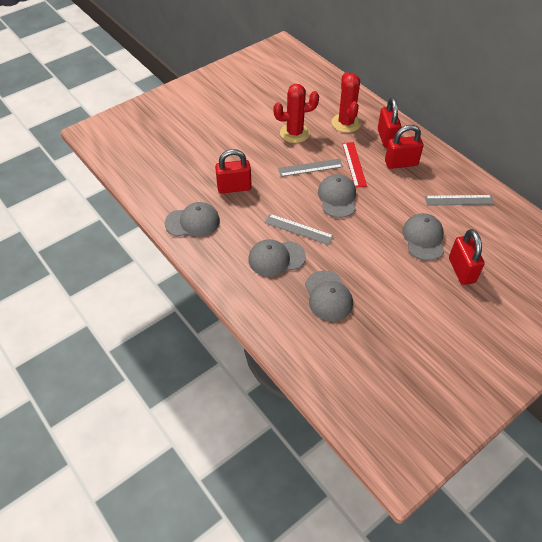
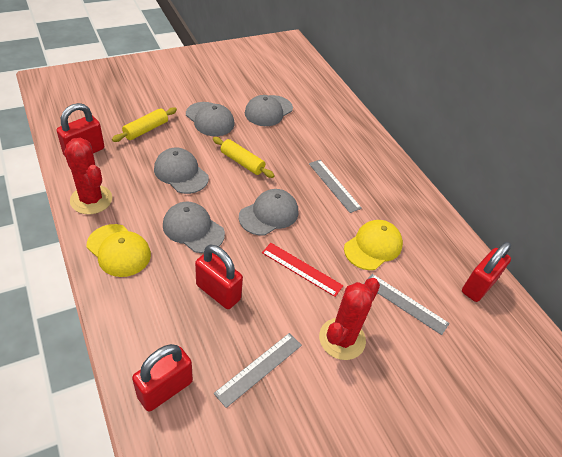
yellow cap: 0 -> 2
yellow rolling pin: 0 -> 2

